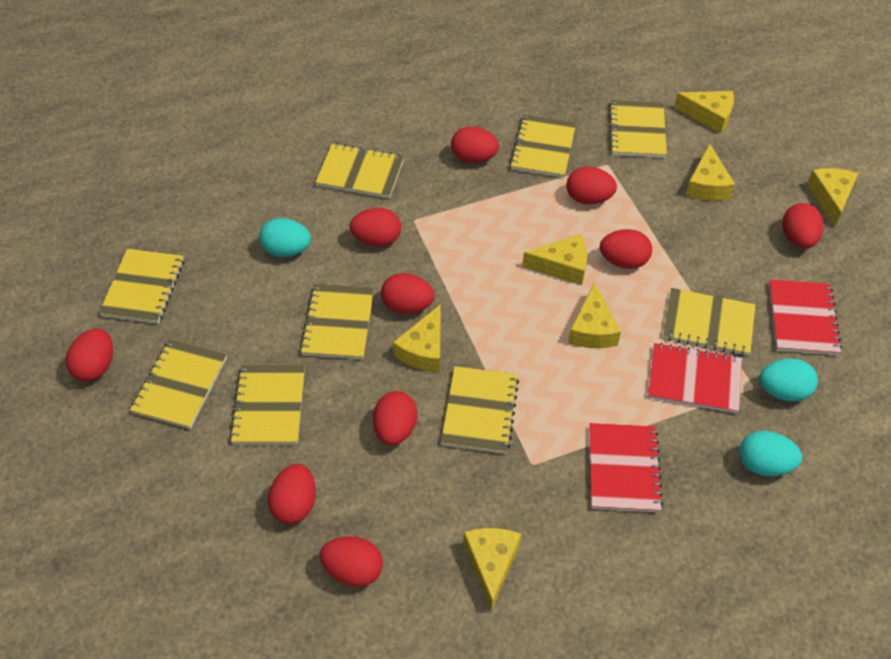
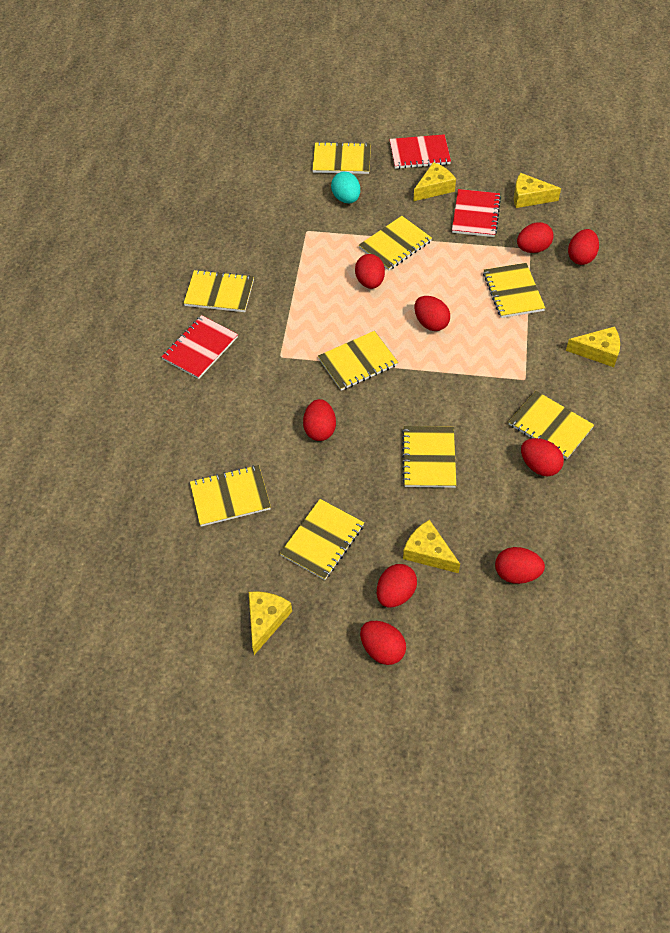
red egg: 10 -> 9
turquoise egg: 3 -> 1
yellow cheese: 7 -> 5

